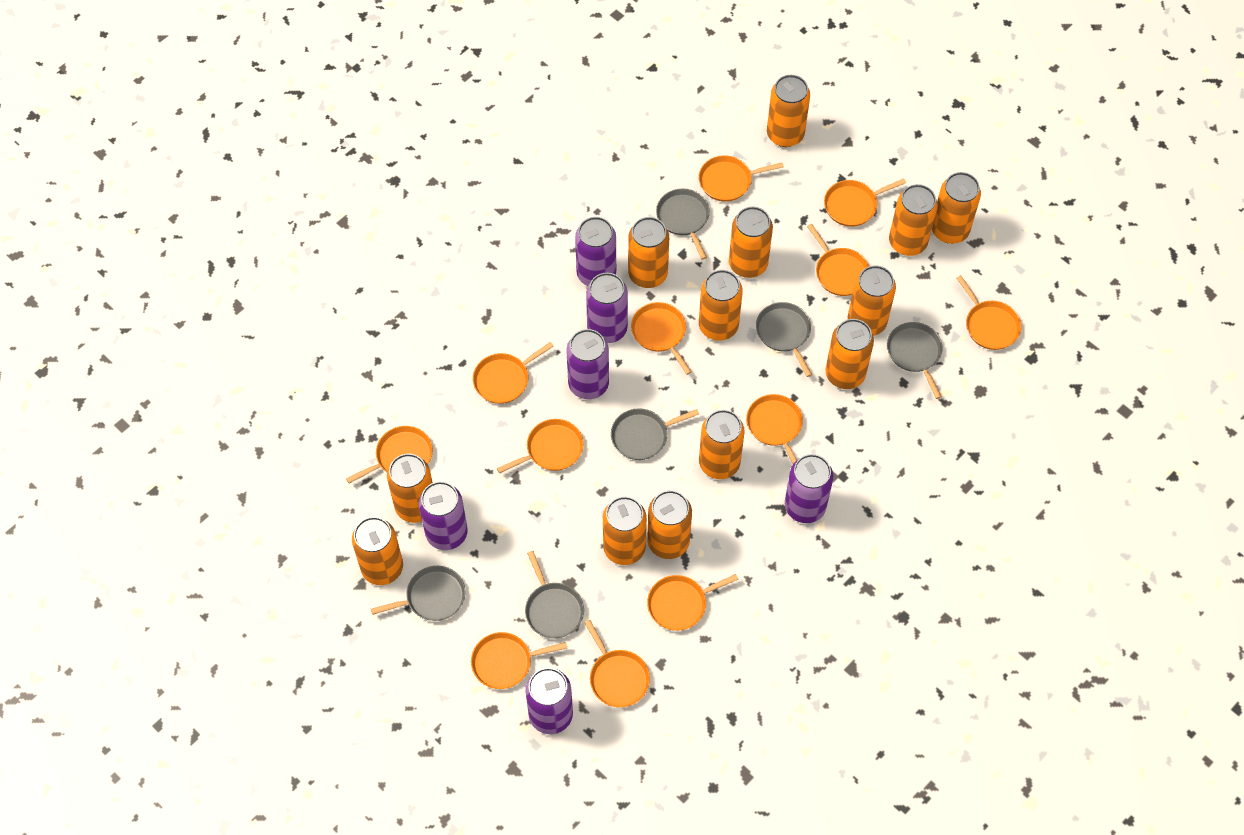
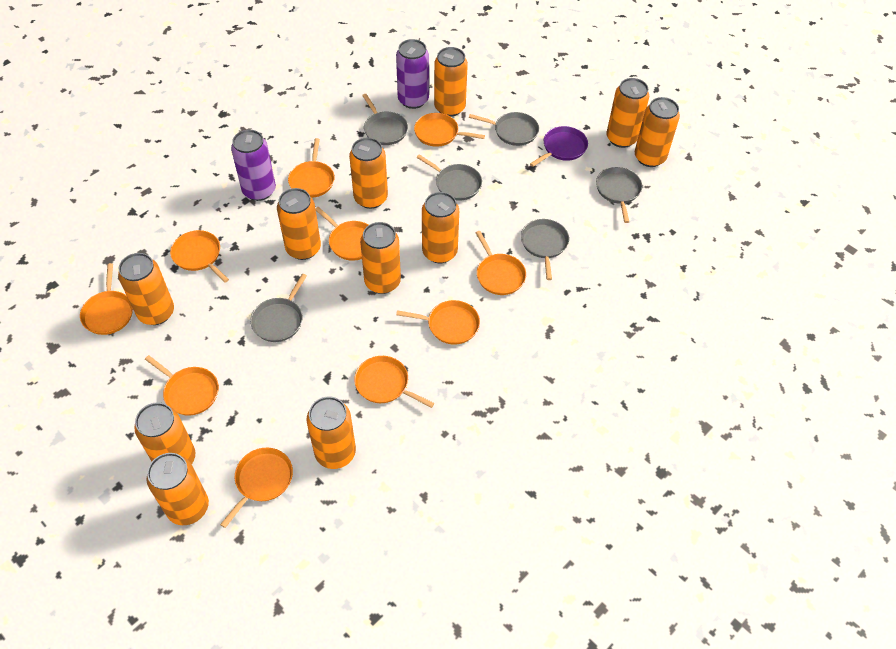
orange can: 13 -> 11
orange pan: 12 -> 10
purple can: 6 -> 2
purple pan: 0 -> 1

